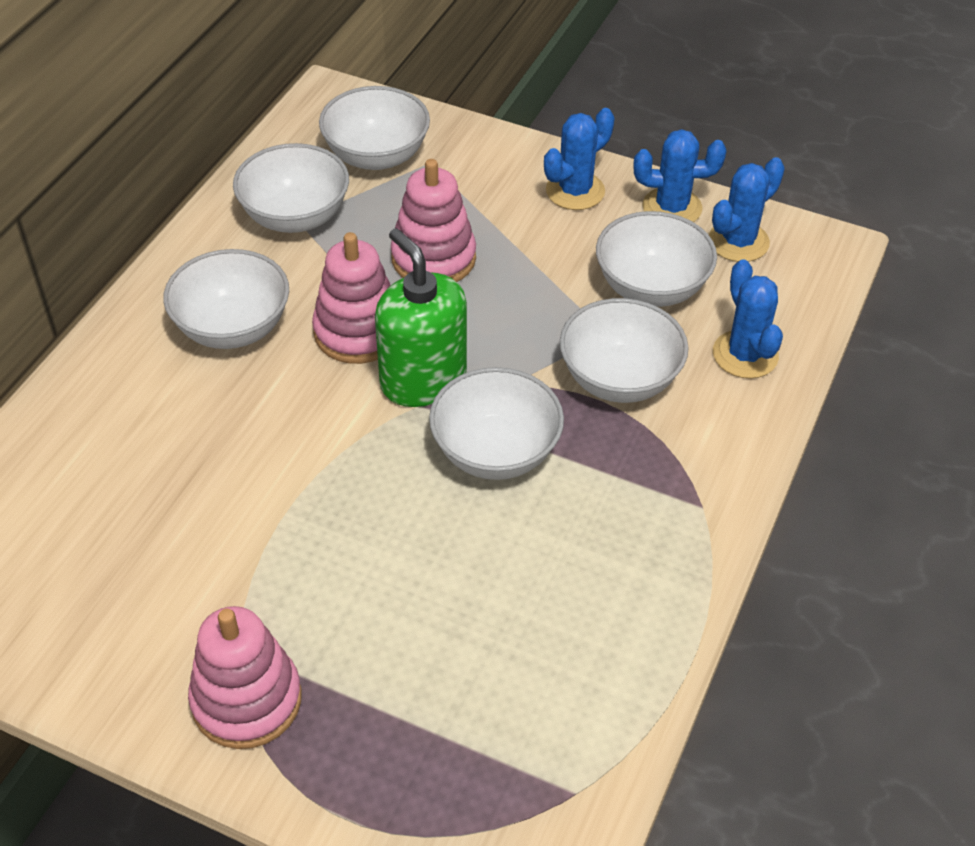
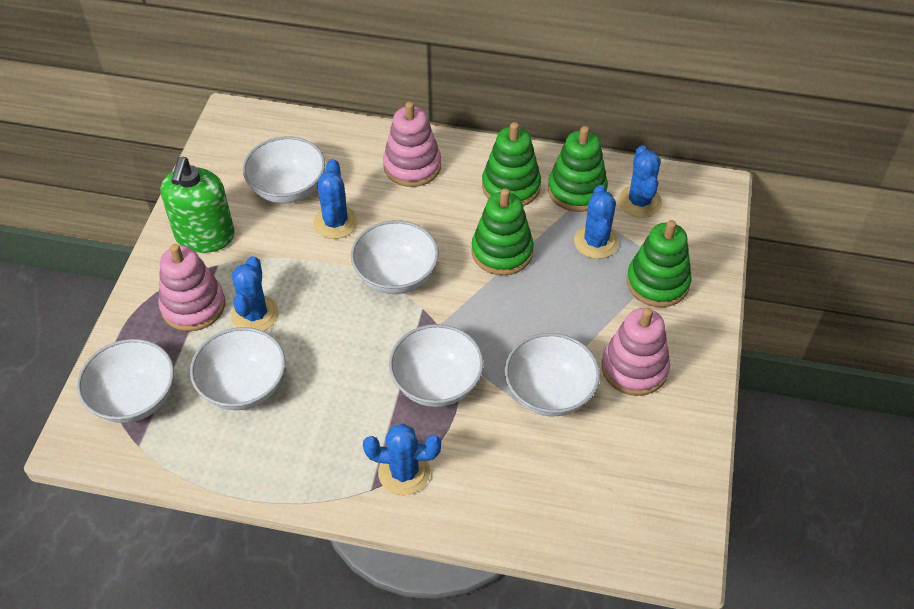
blue cactus: 4 -> 5
green stacking toy: 0 -> 4

